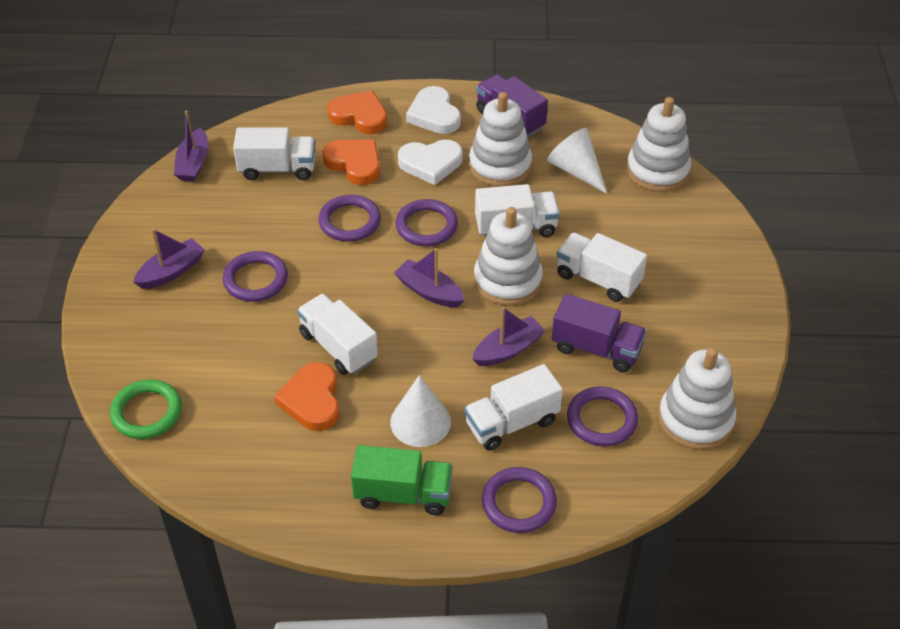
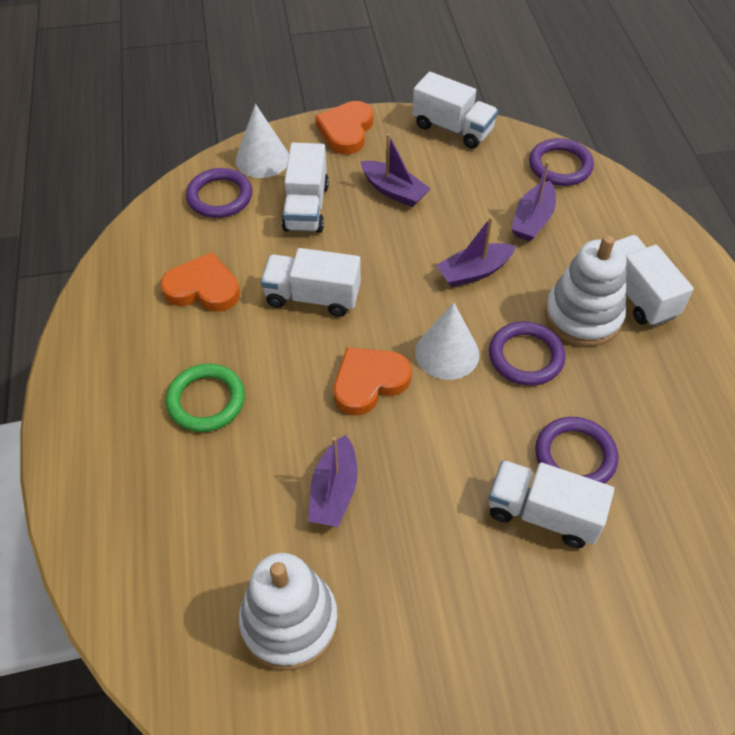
green truck: 1 -> 0
purple ring: 5 -> 4
purple truck: 2 -> 0
white heart: 2 -> 0
white stacking toy: 4 -> 2

